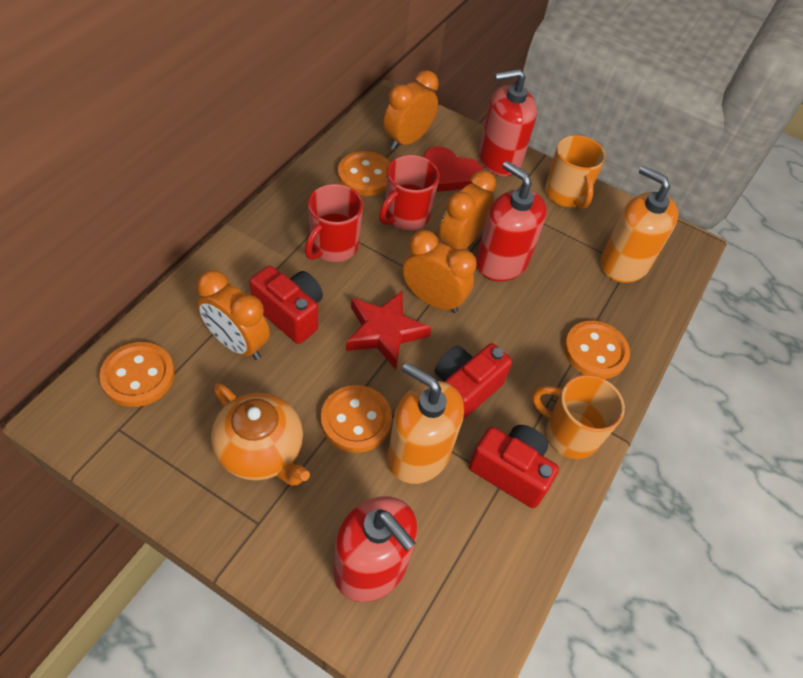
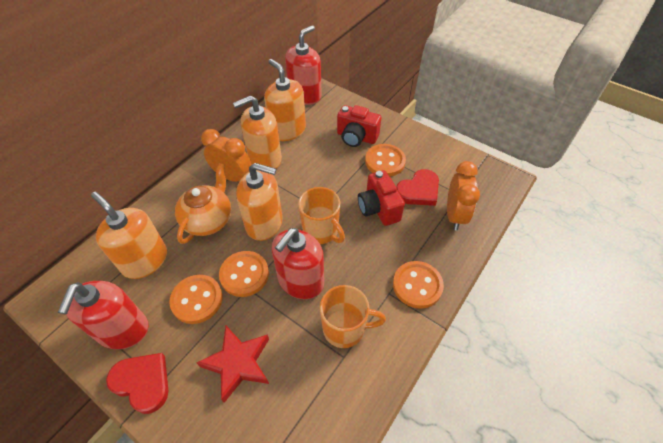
orange clock: 4 -> 2
orange soap dispenser: 2 -> 4
red camera: 3 -> 2
red heart: 1 -> 2
red mug: 2 -> 0

